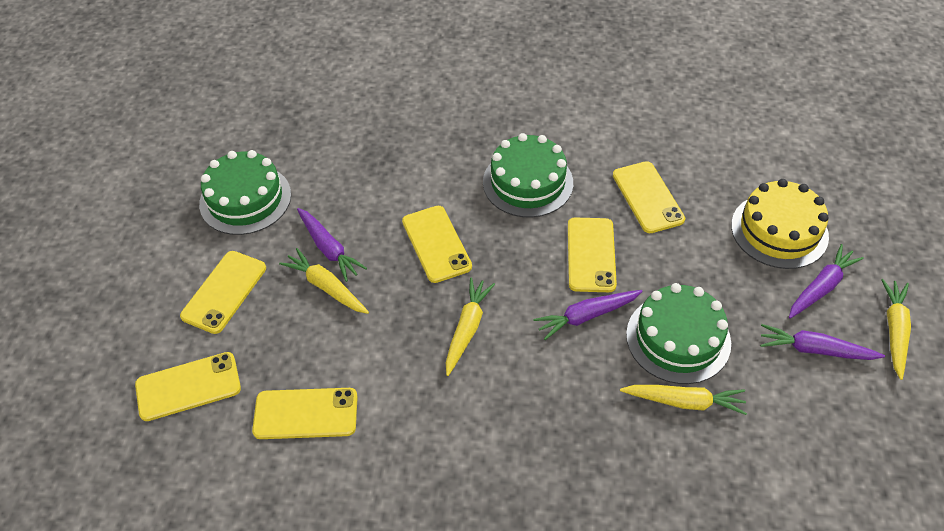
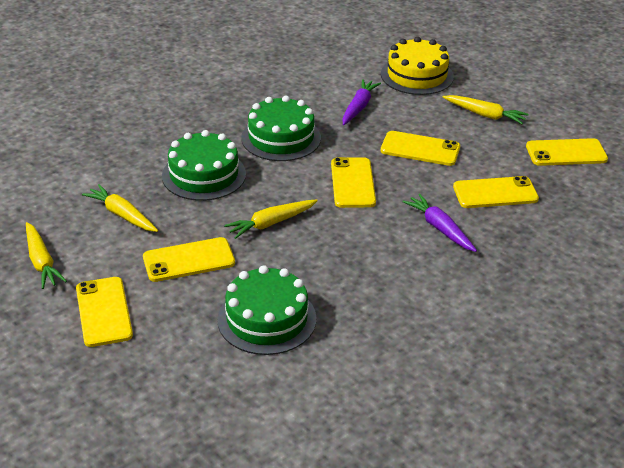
purple carrot: 4 -> 2

